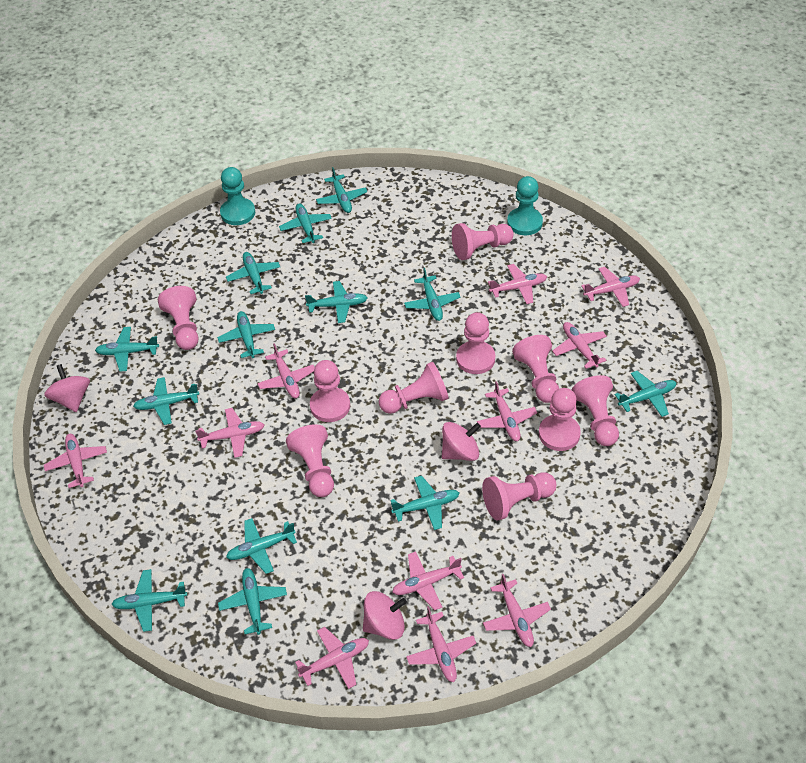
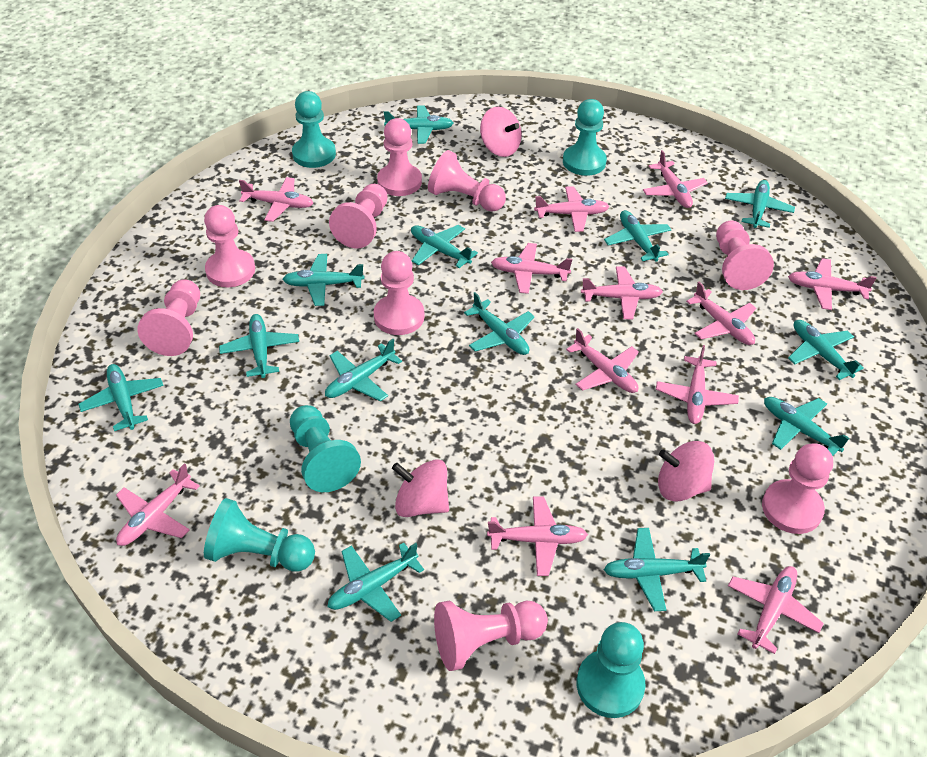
pink pawn: 10 -> 9
pink plane: 11 -> 12
turquoise pawn: 2 -> 5

